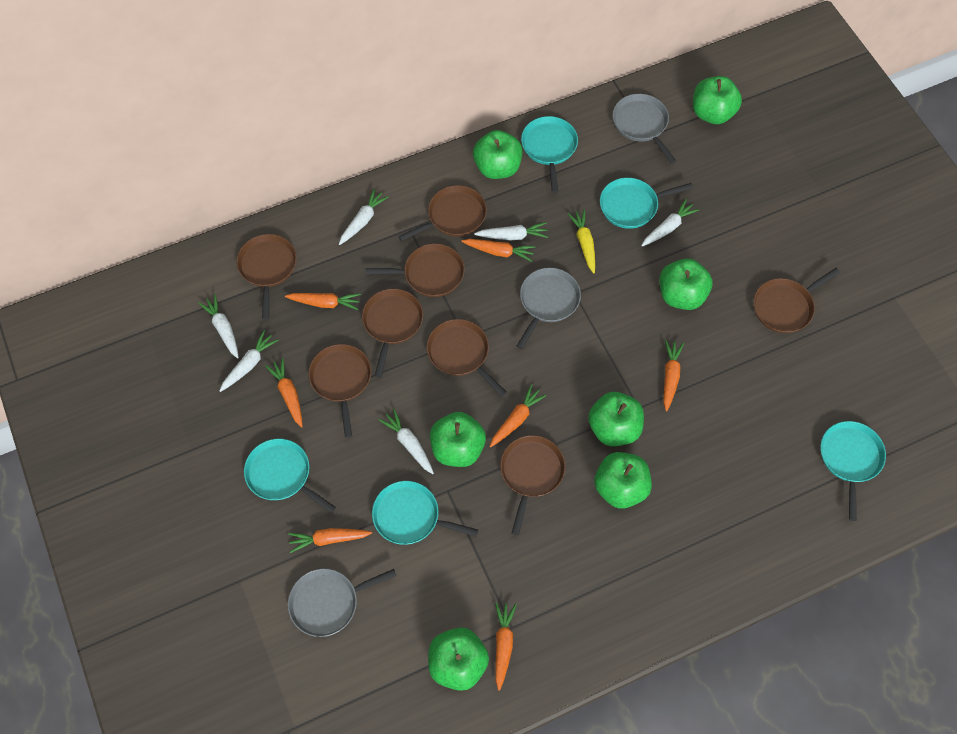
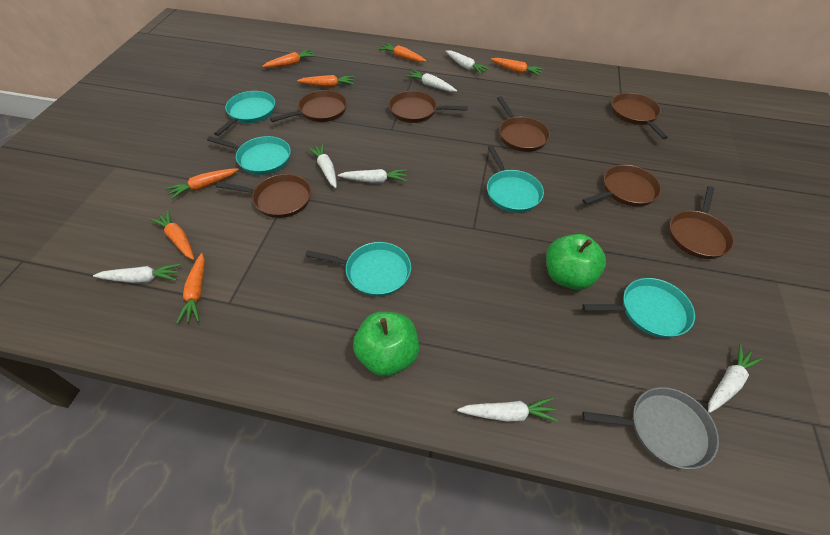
brown pan: 8 -> 7
green apple: 7 -> 2
grey pan: 3 -> 1
white carrot: 6 -> 7
yellow carrot: 1 -> 0

